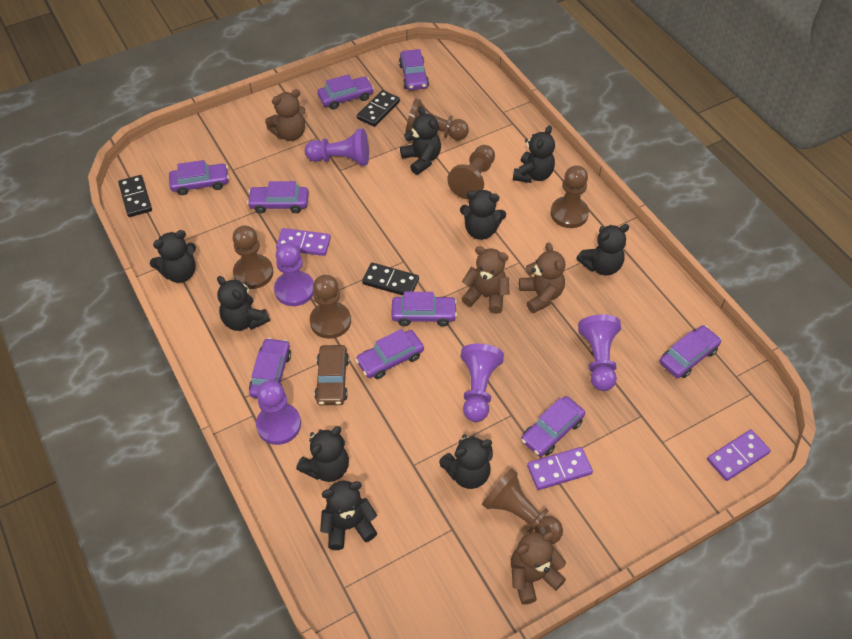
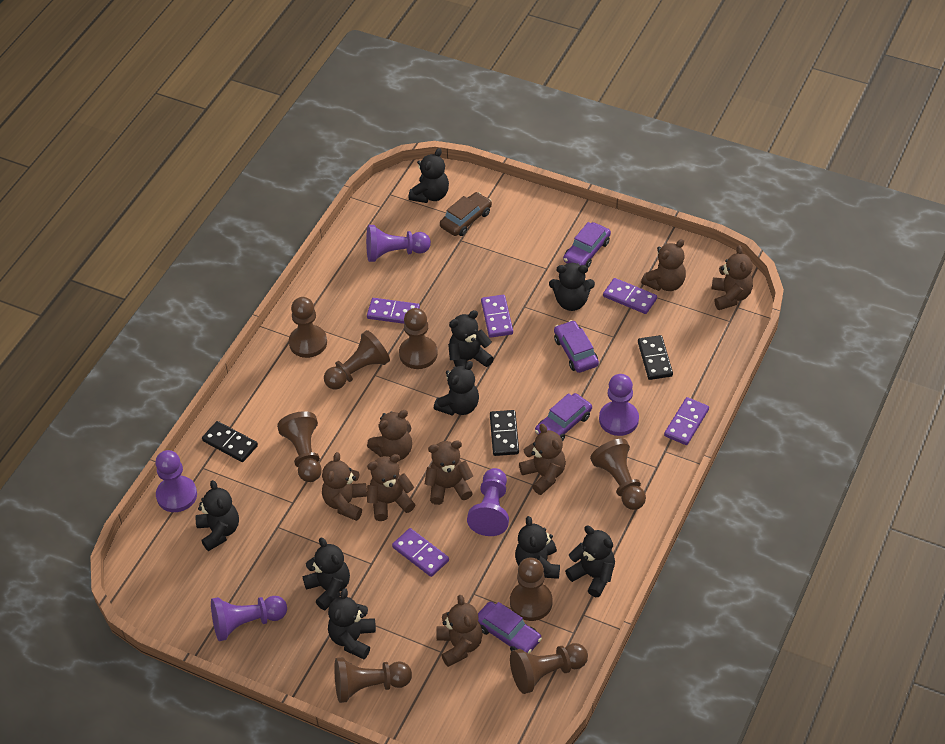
brown pawn: 6 -> 8
brown teddy bear: 4 -> 8
purple car: 9 -> 4
purple domino: 3 -> 5

